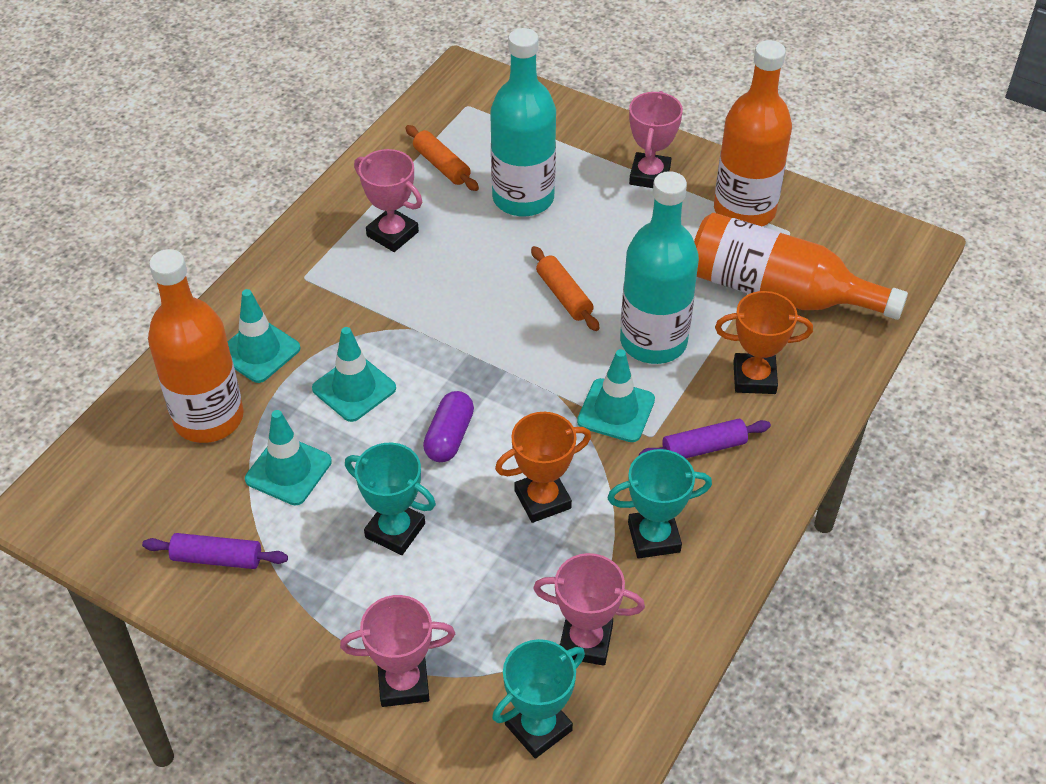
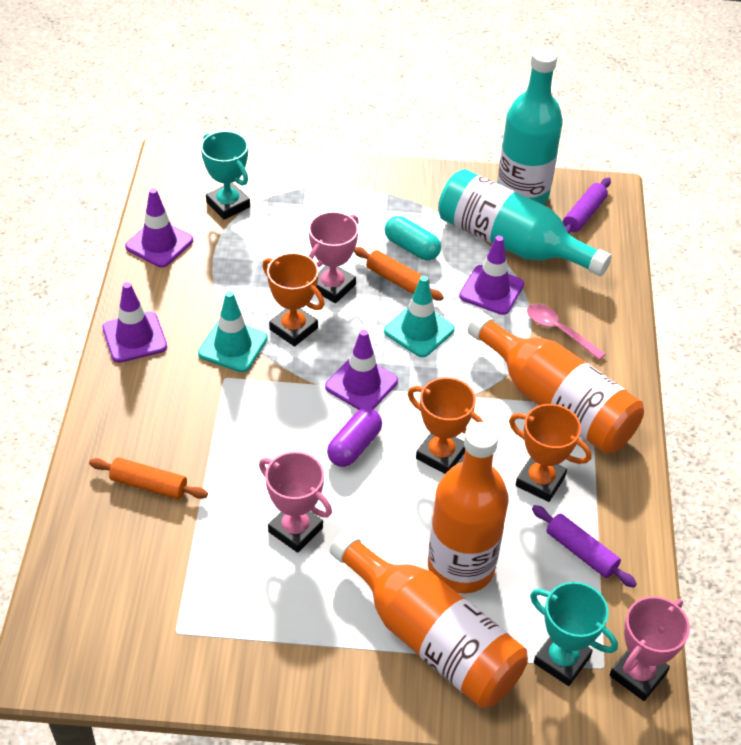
orange trophy: 2 -> 3
pink spoon: 0 -> 1
pink trophy: 4 -> 3
purple traffic cone: 0 -> 4
turquoise capsule: 0 -> 1
turquoise traffic cone: 4 -> 2
turquoise trophy: 3 -> 2

